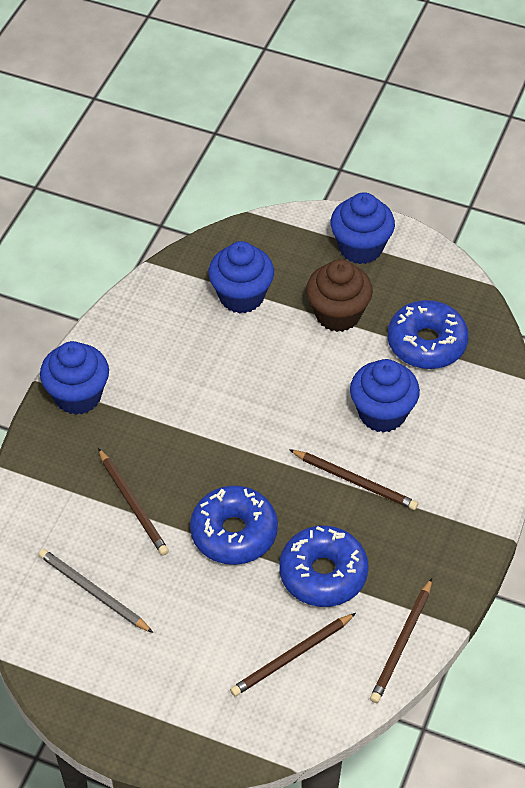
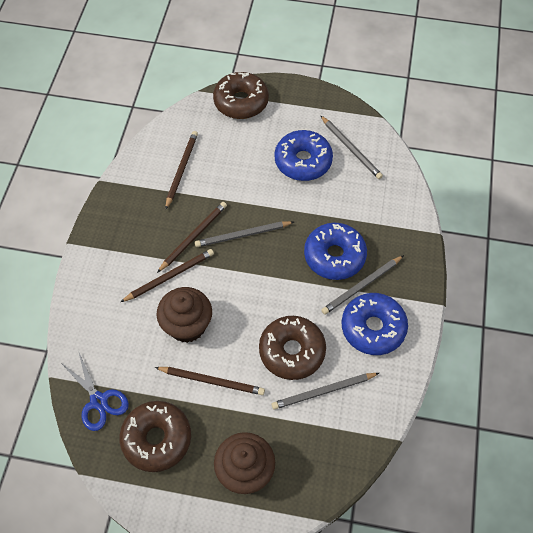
blue cupcake: 4 -> 0
blue scissors: 0 -> 1
brown cupcake: 1 -> 2
brown donut: 0 -> 3
grey pencil: 1 -> 4

